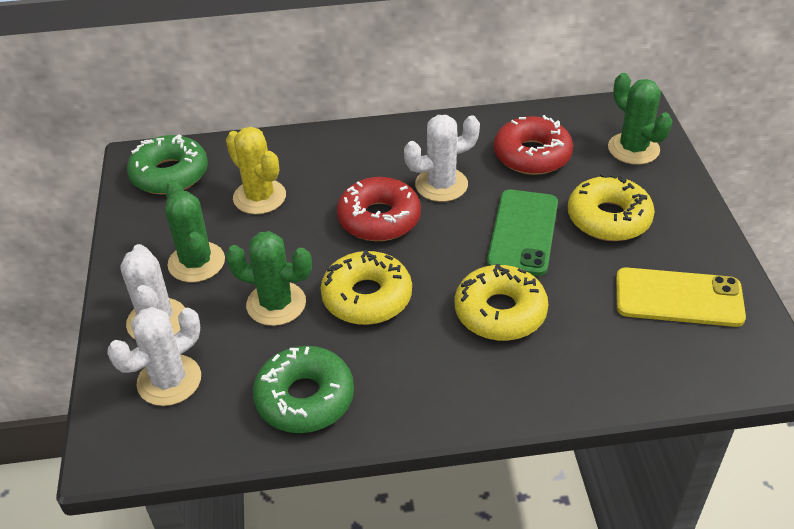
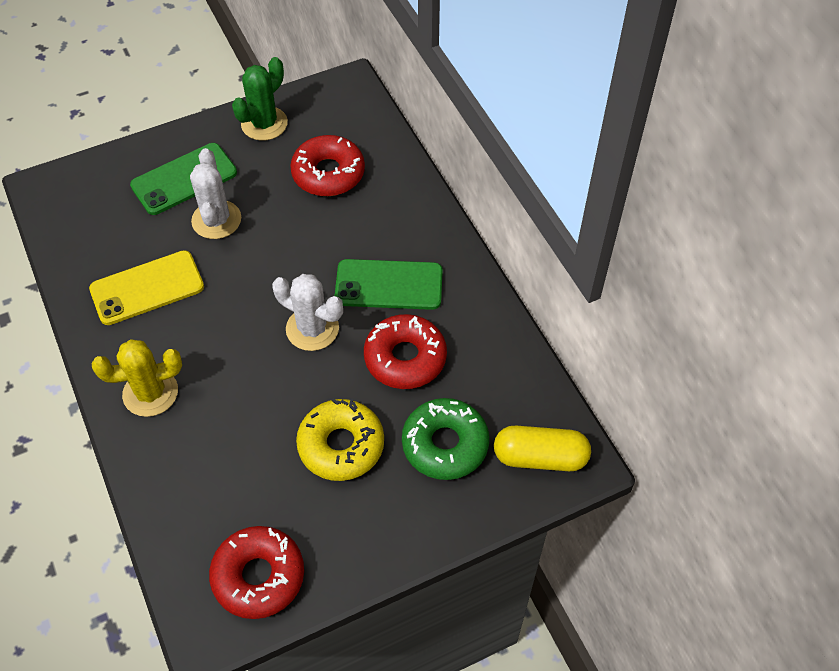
green cactus: 3 -> 1
green donut: 2 -> 1
green phone: 1 -> 2
red donut: 2 -> 3
white cactus: 3 -> 2
yellow capsule: 0 -> 1
yellow donut: 3 -> 1

